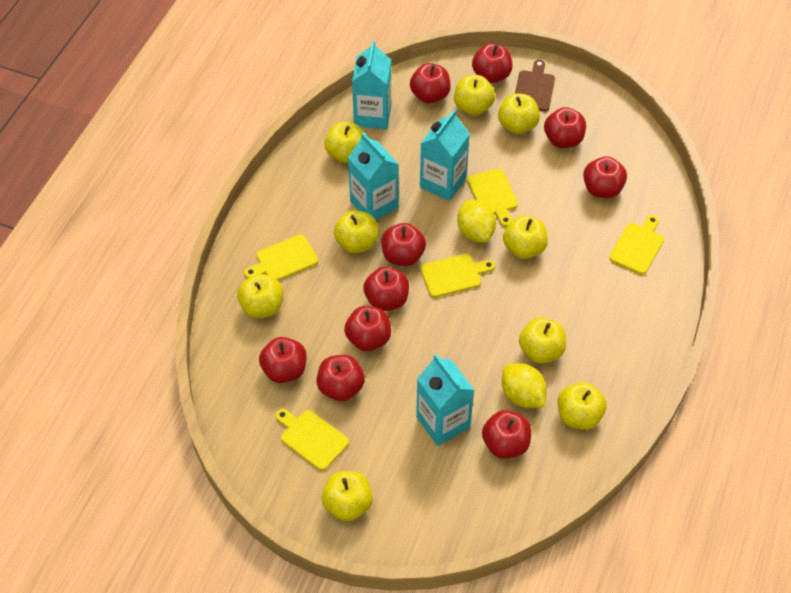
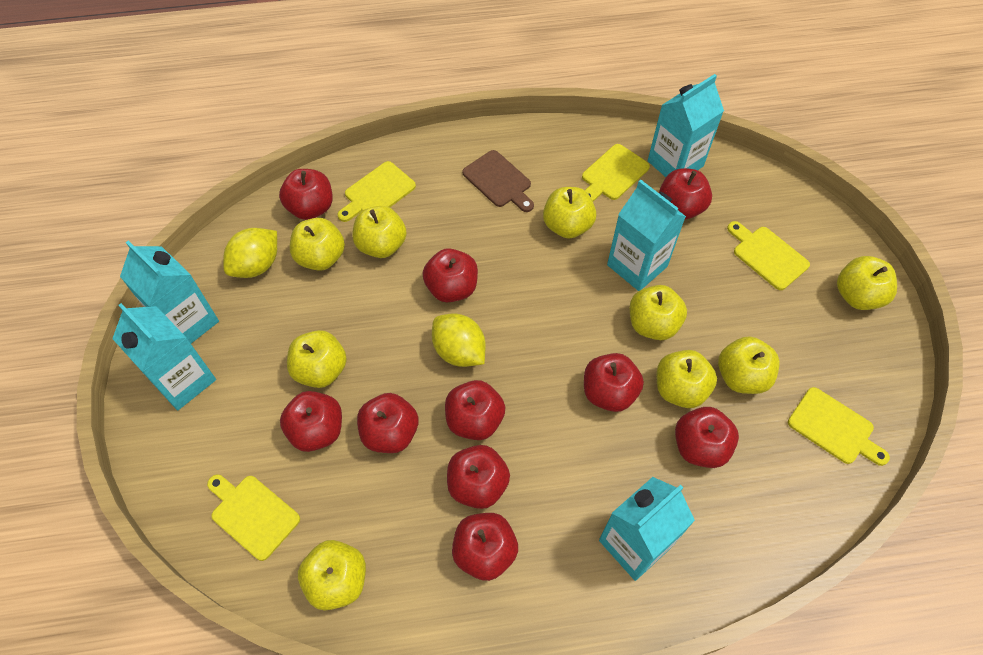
turquoise carton: 4 -> 5

